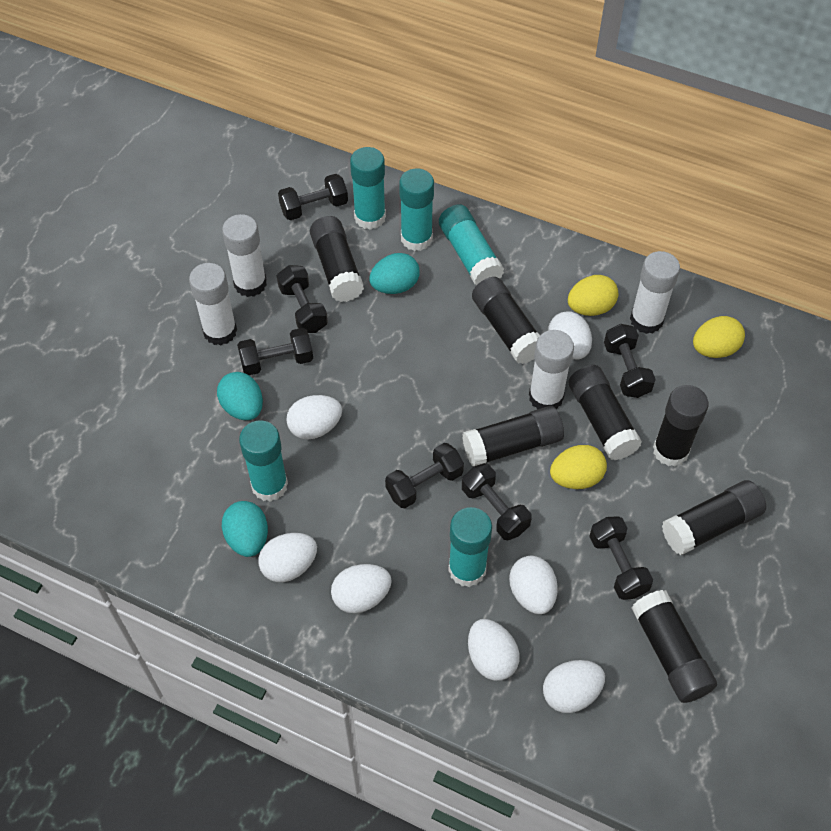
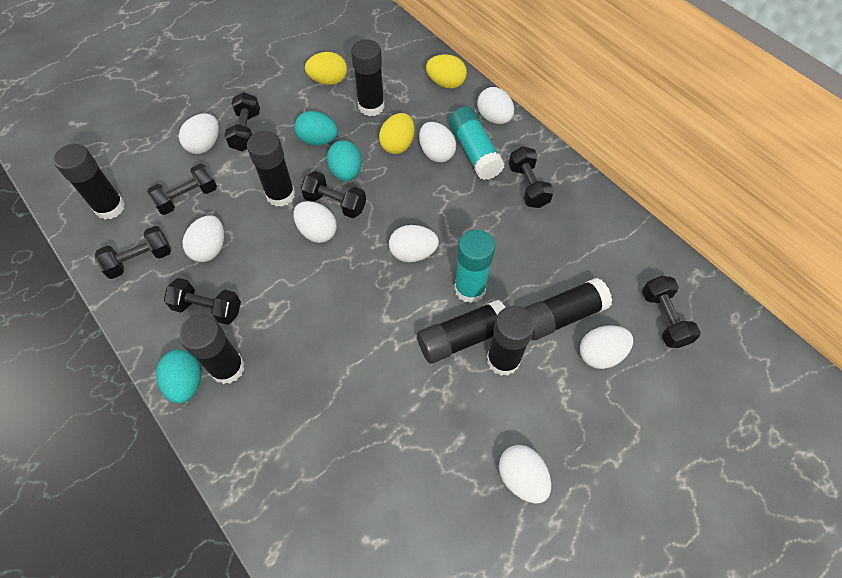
turquoise glue stick: 5 -> 2
white egg: 7 -> 8
white glue stick: 4 -> 0

